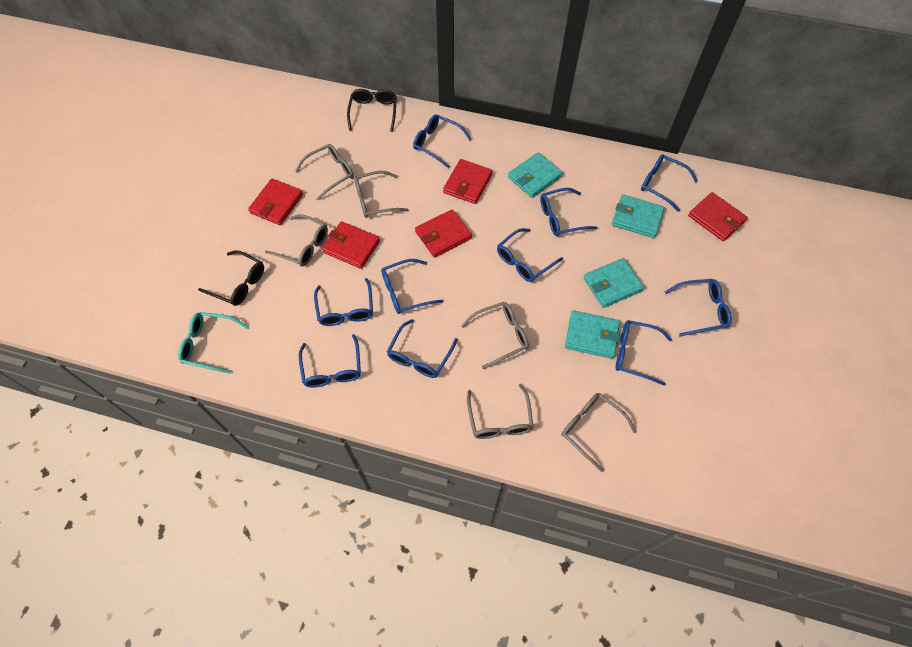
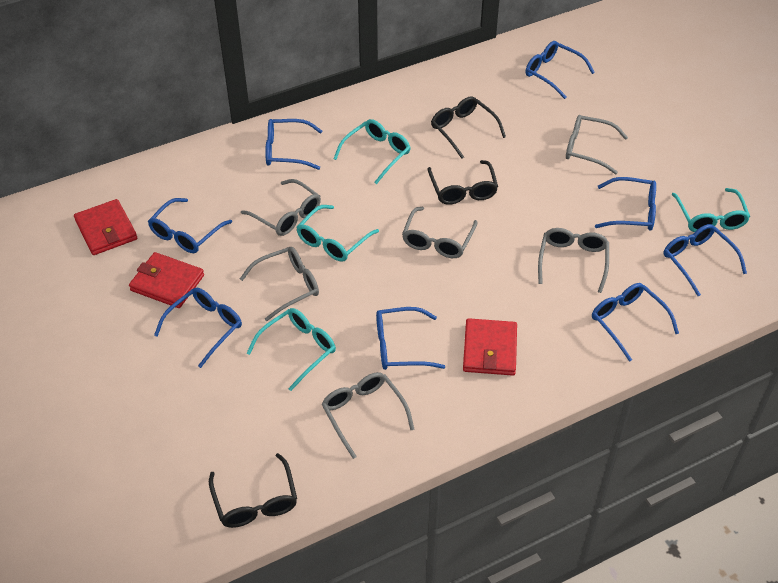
black glasses: 2 -> 3
blue glasses: 10 -> 8
red wallet: 5 -> 3
turquoise glasses: 1 -> 4
turquoise wallet: 4 -> 0

